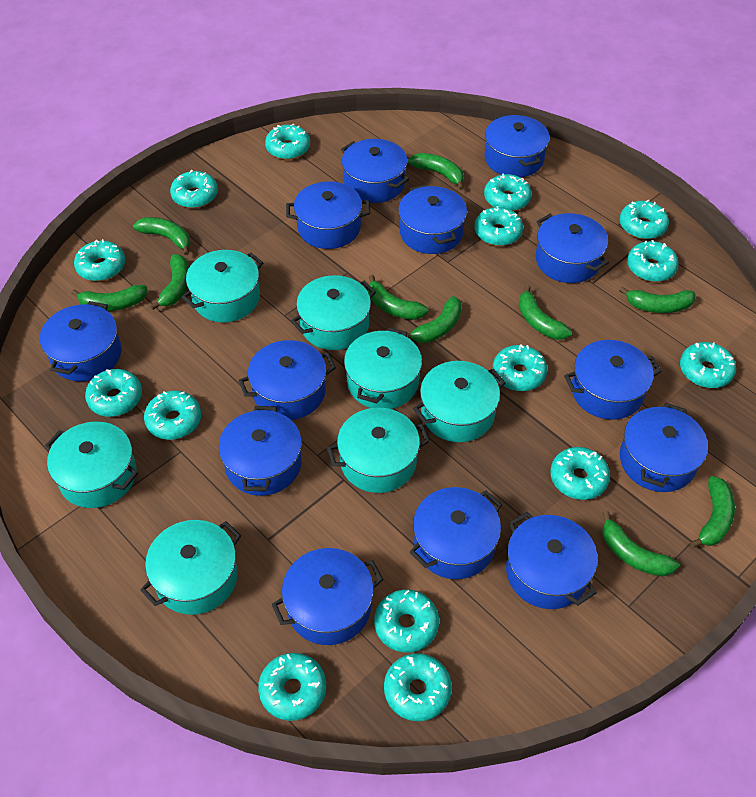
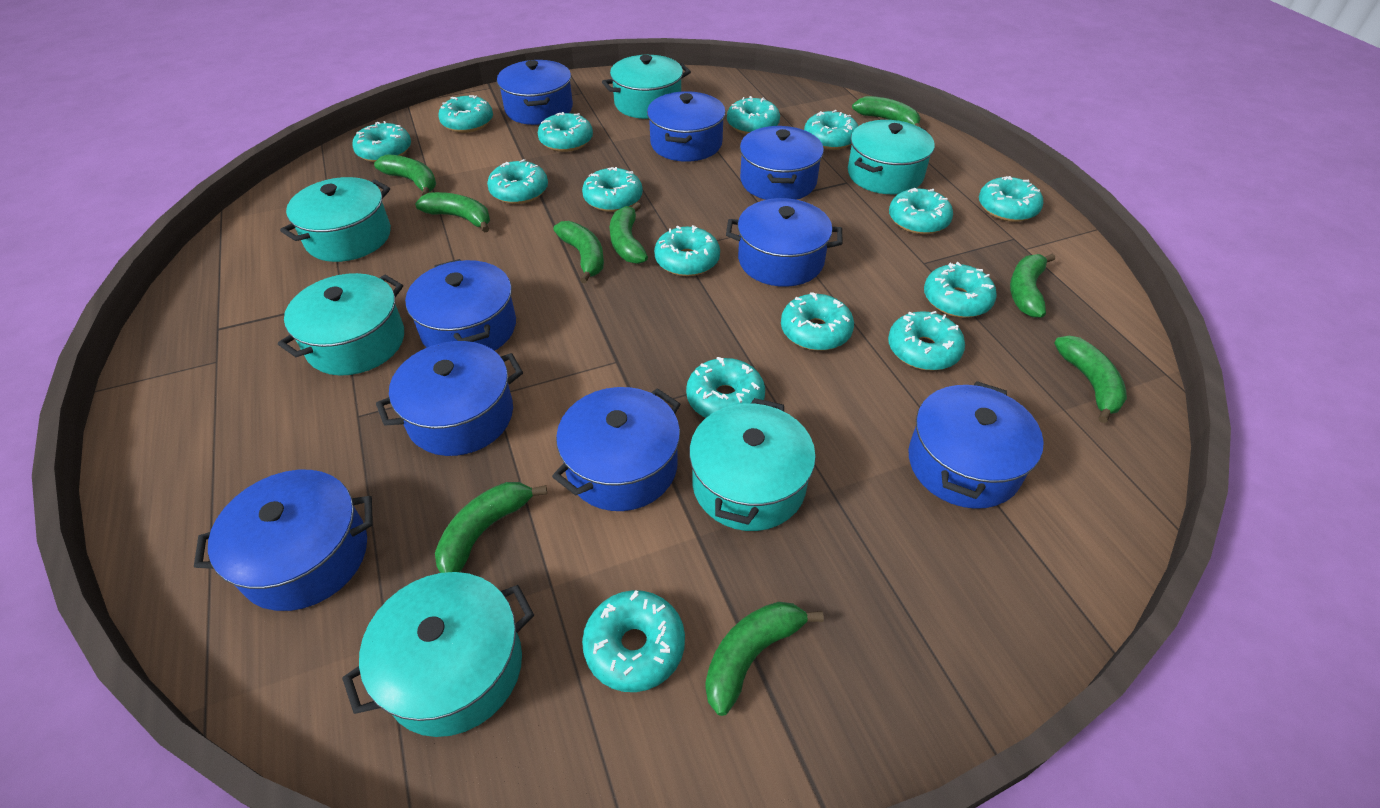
blue pot: 13 -> 9
green banana: 10 -> 9
turquoise pot: 7 -> 6

